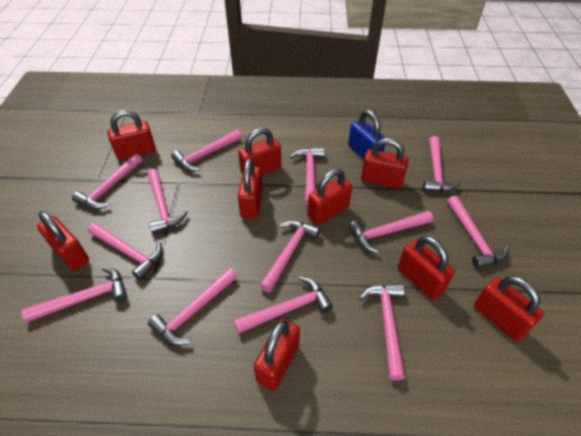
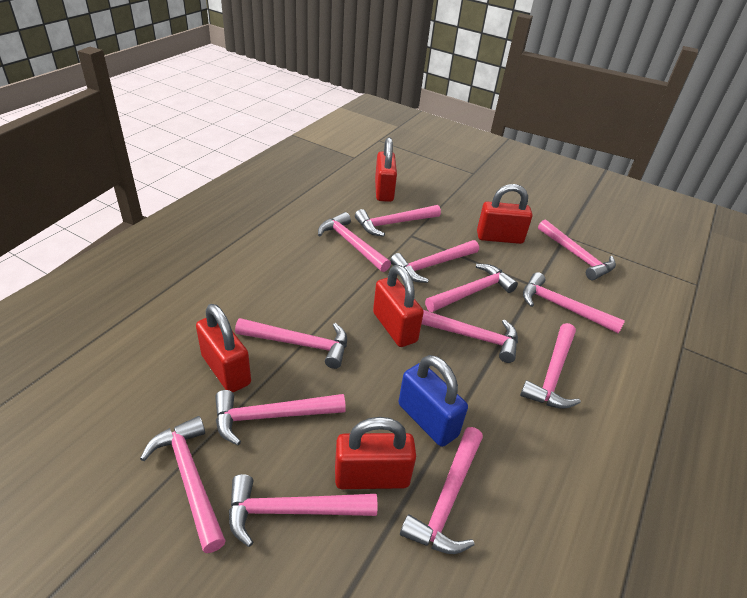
red padlock: 9 -> 5

